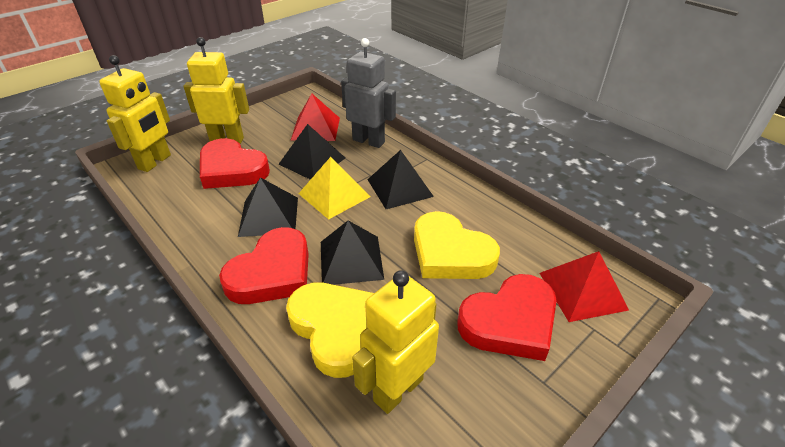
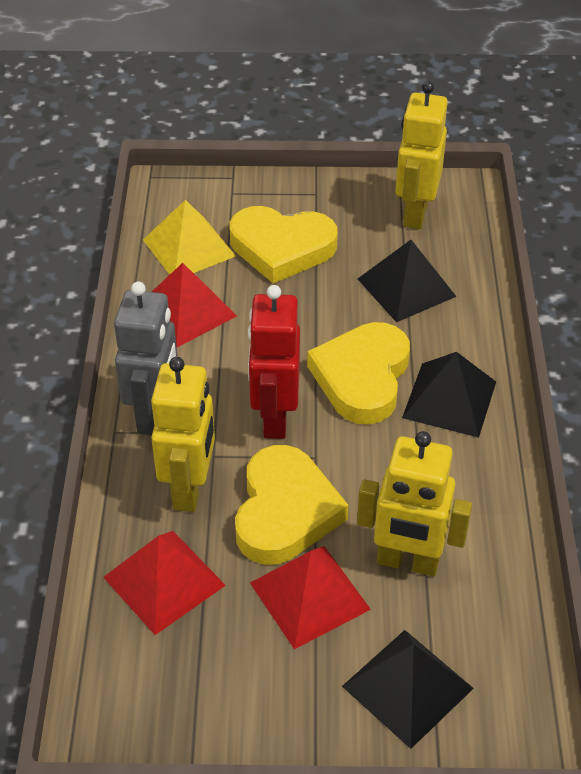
black pyramid: 4 -> 3
red heart: 3 -> 0
red pyramid: 2 -> 3
red robot: 0 -> 1
yellow heart: 2 -> 3

